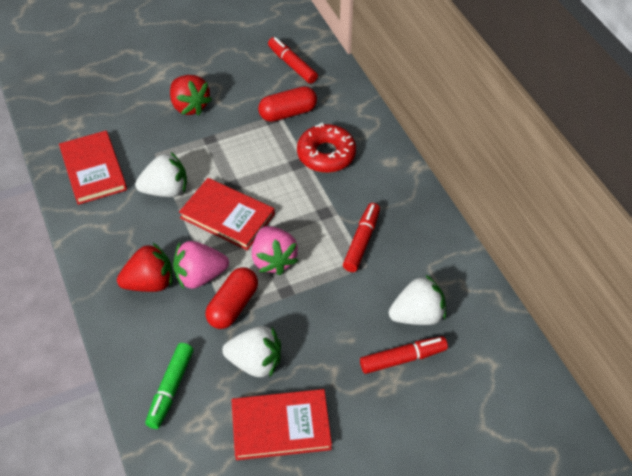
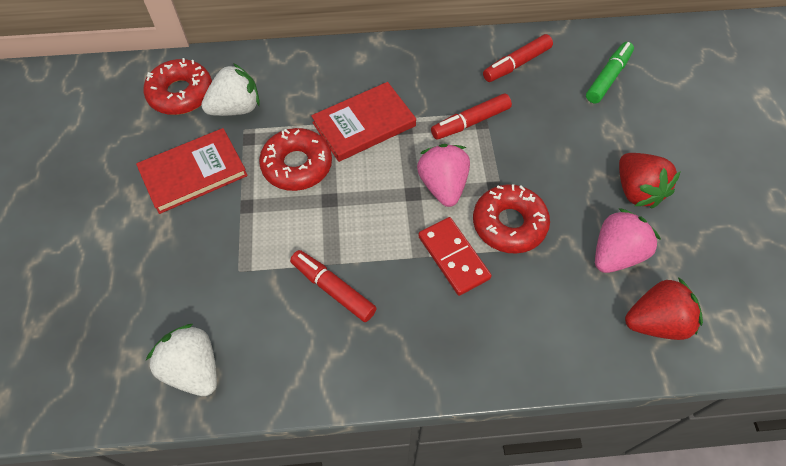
red book: 3 -> 2
red capsule: 2 -> 0
red domino: 0 -> 1
red donut: 1 -> 3
white strawberry: 3 -> 2

